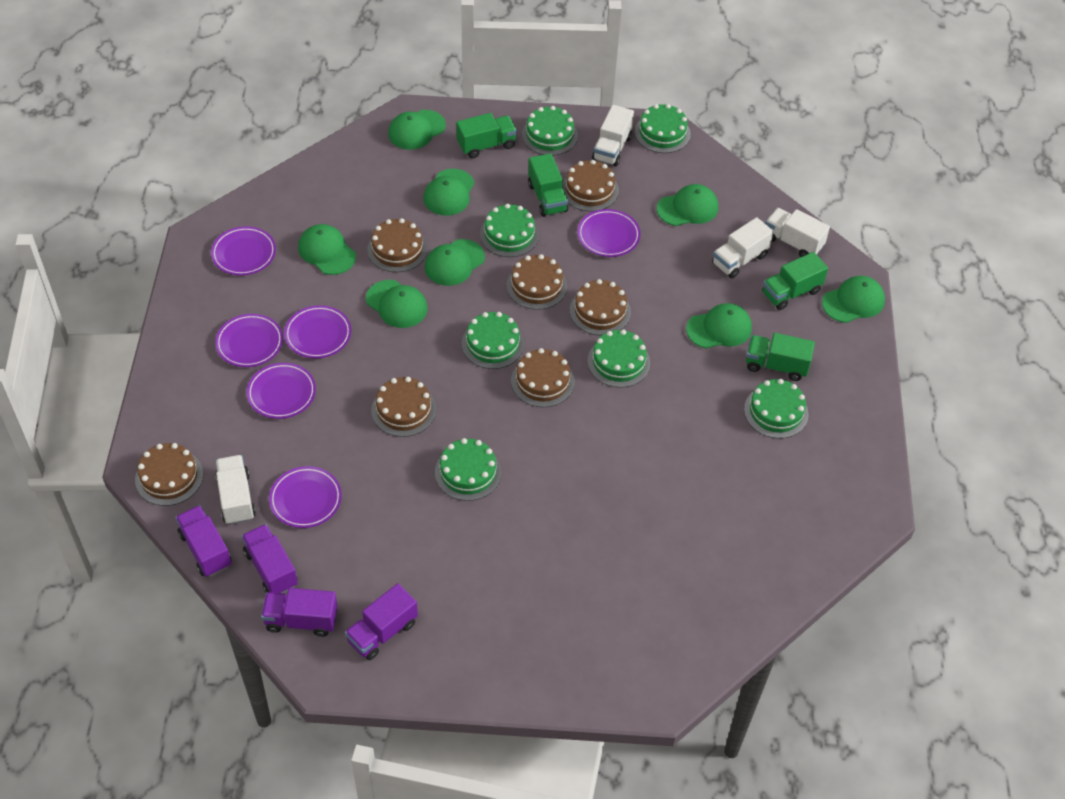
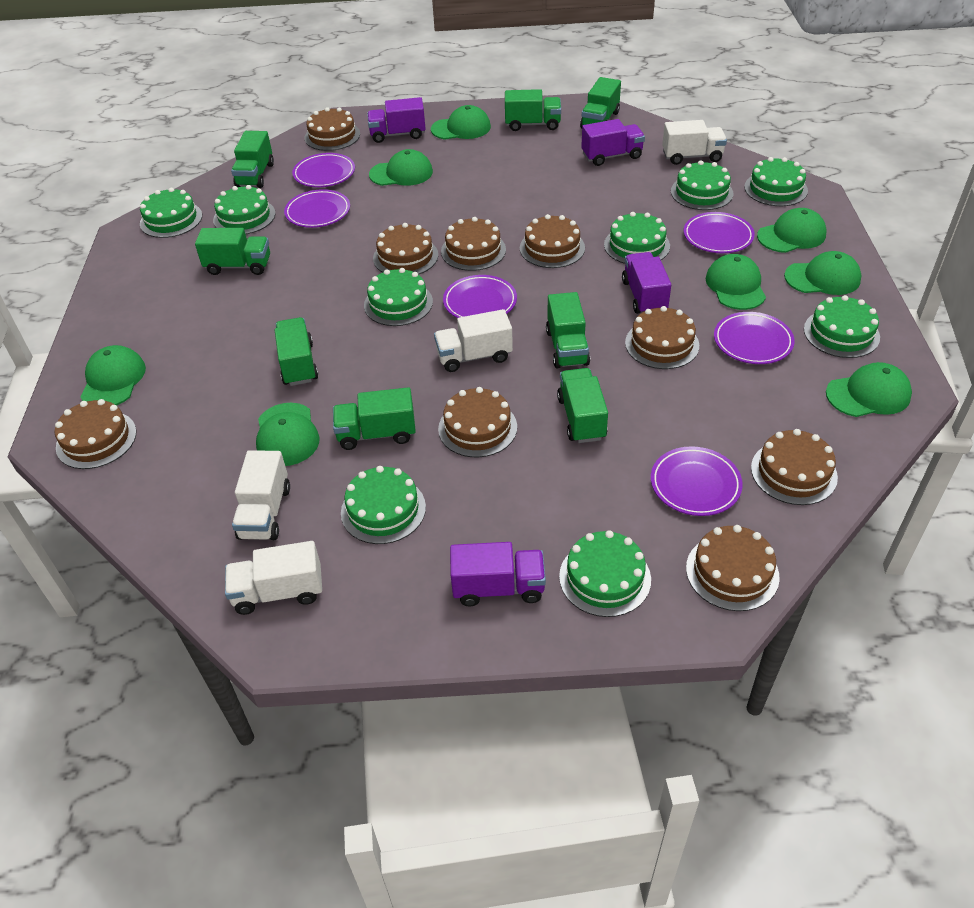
brown cake: 7 -> 9
green cake: 7 -> 9
green truck: 4 -> 8

